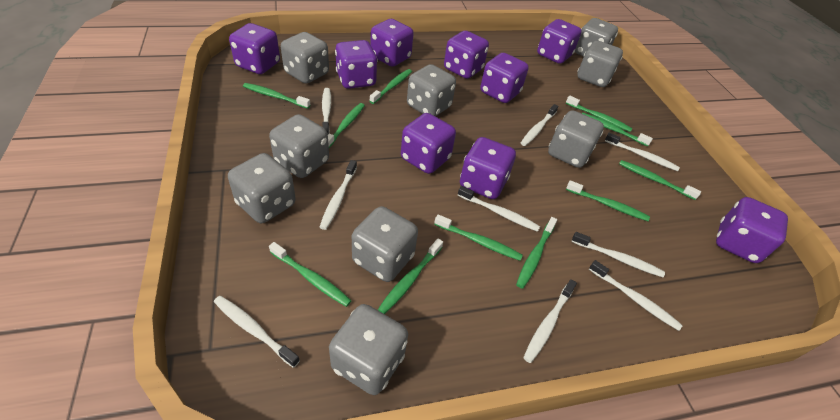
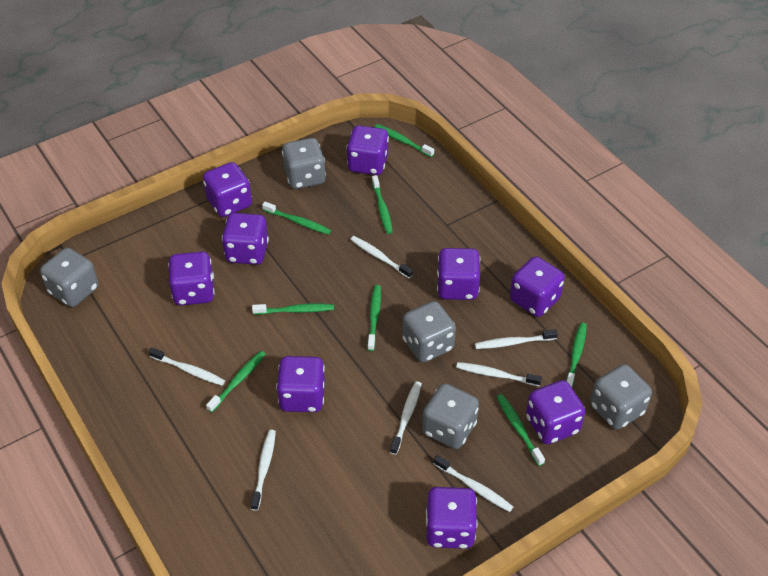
green toothbrush: 11 -> 8
grey dice: 9 -> 5
white toothbrush: 9 -> 7

